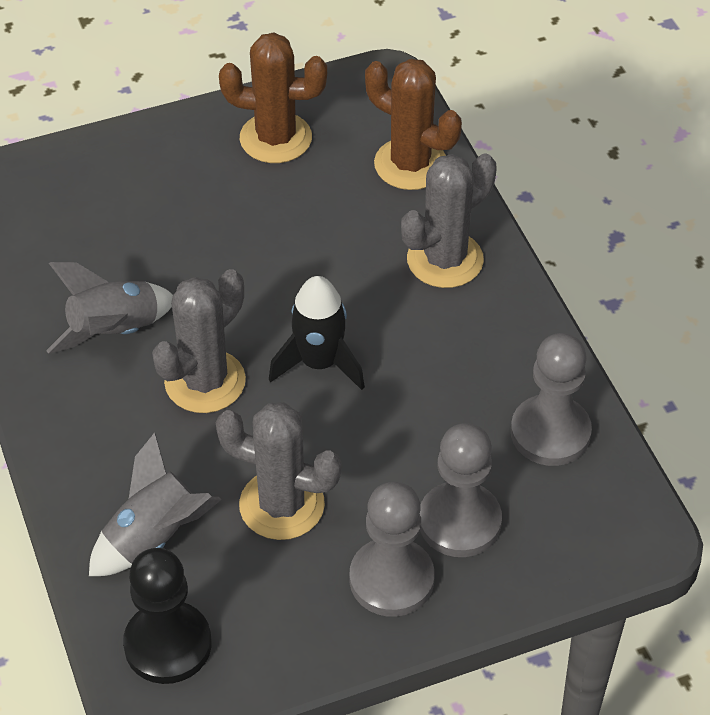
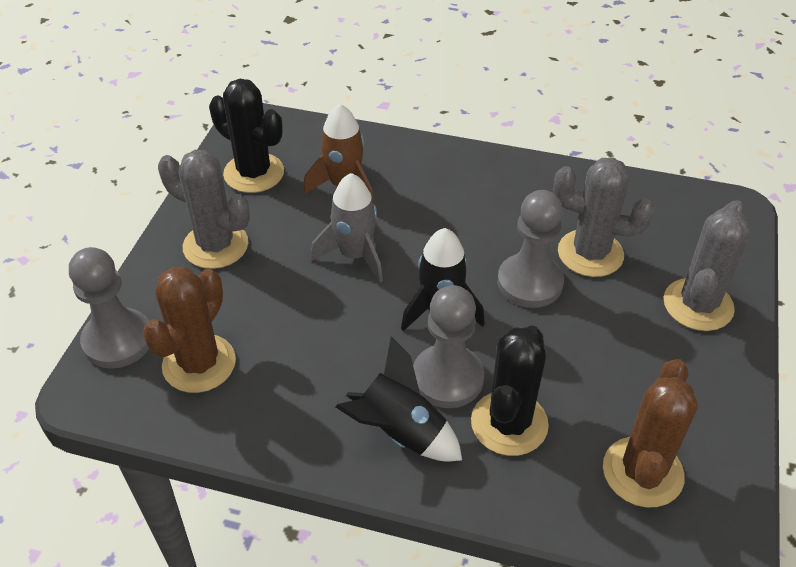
black cactus: 0 -> 2
black pawn: 1 -> 0
black rocket: 1 -> 2
brown rocket: 0 -> 1
grey rocket: 2 -> 1

